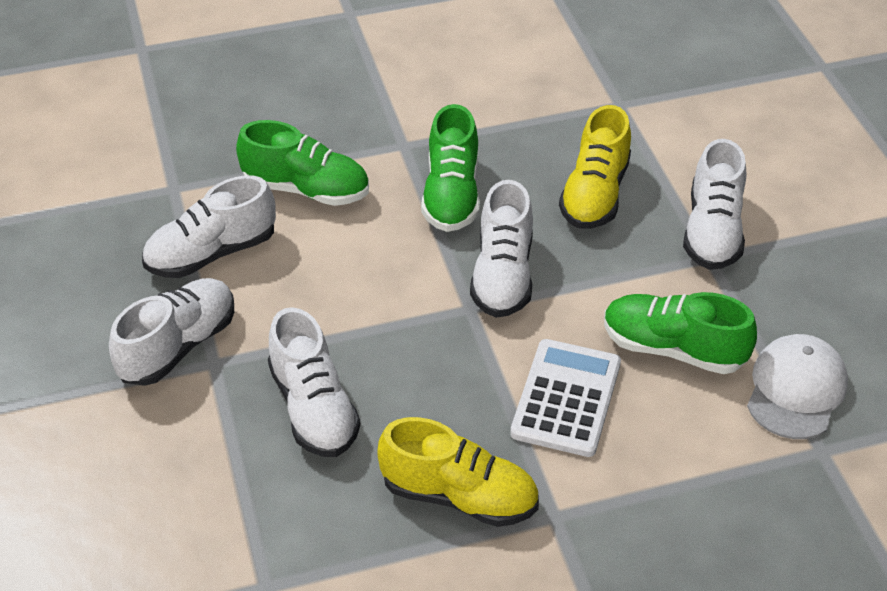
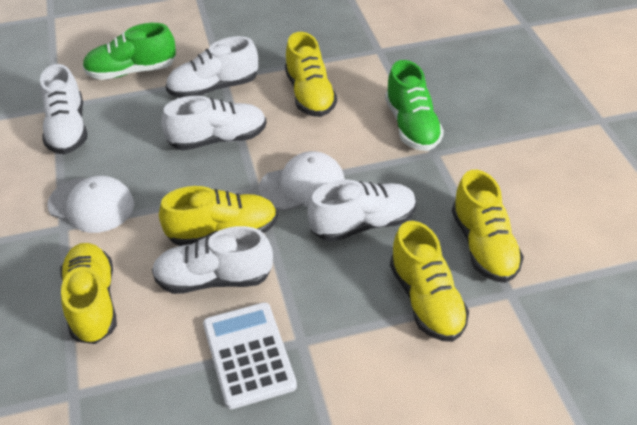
green shoe: 3 -> 2
white cap: 1 -> 2
yellow shoe: 2 -> 5

